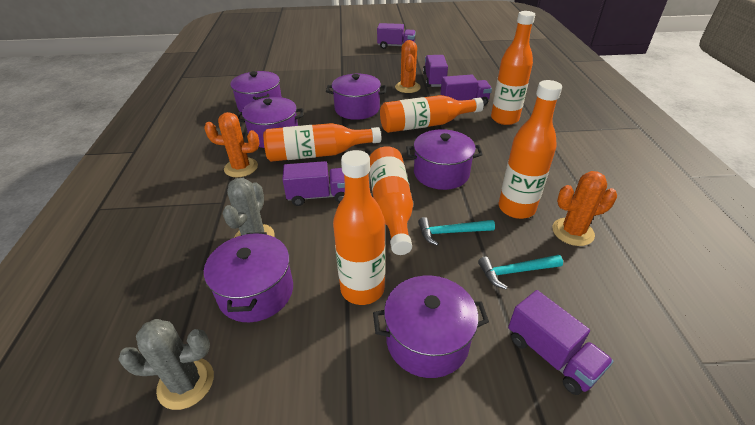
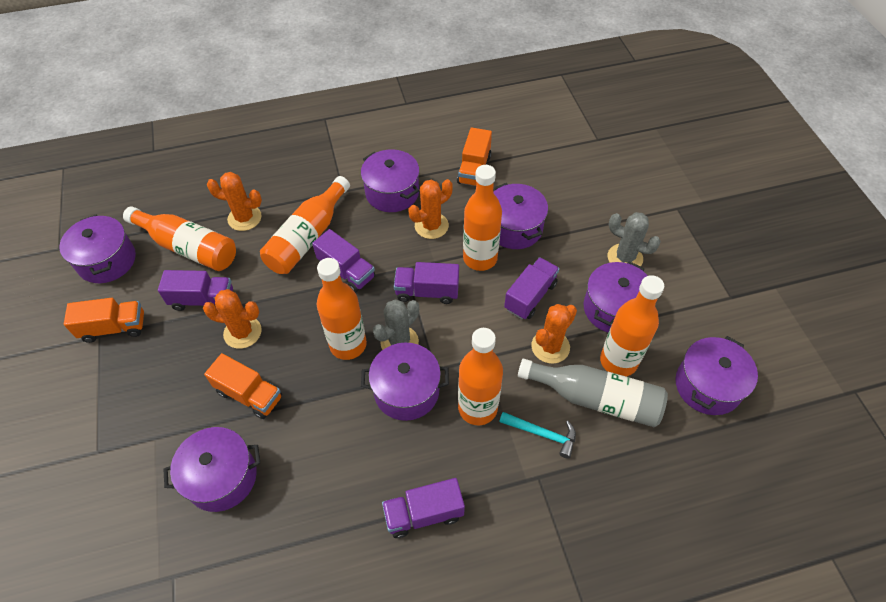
grey bottle: 0 -> 1
orange cactus: 3 -> 4
orange truck: 0 -> 3
purple pot: 6 -> 7
turquoise hammer: 2 -> 1

